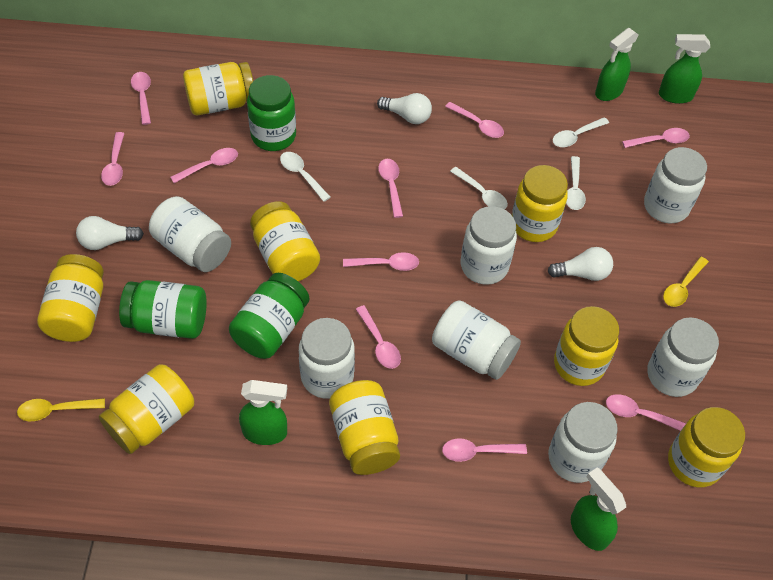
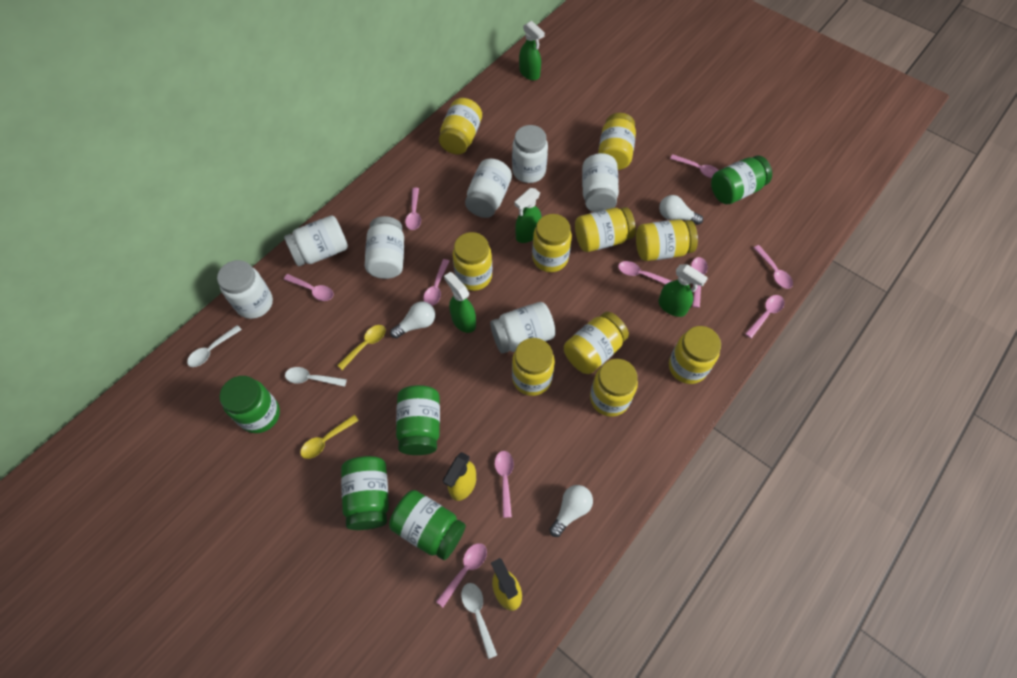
green jar: 3 -> 5
white spoon: 4 -> 3
yellow jar: 8 -> 10
yellow spray bottle: 0 -> 2

